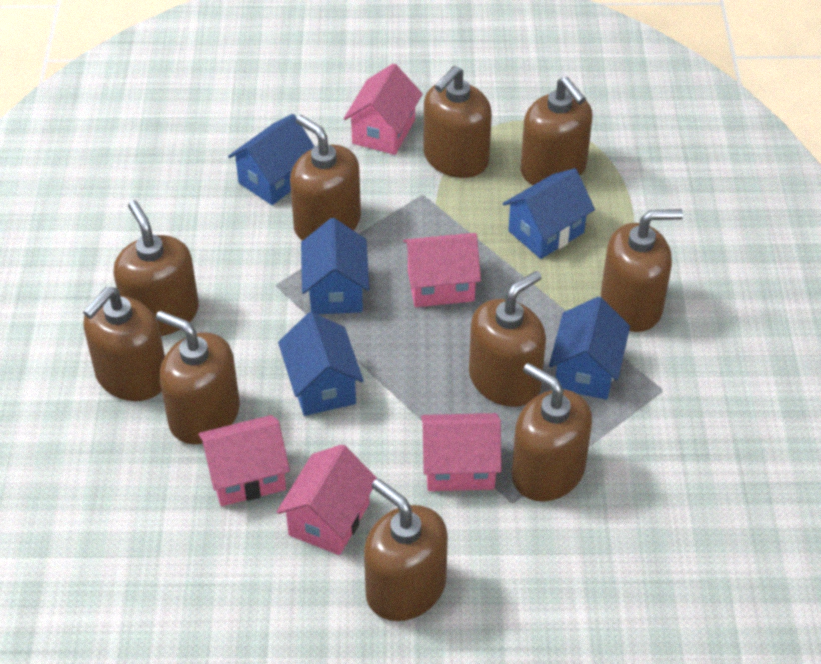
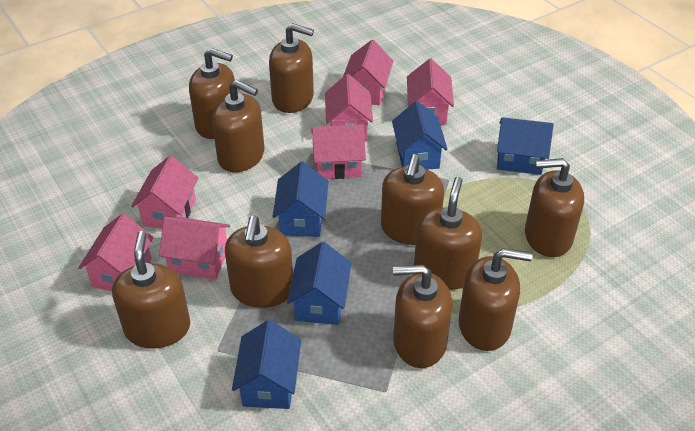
pink house: 5 -> 7

